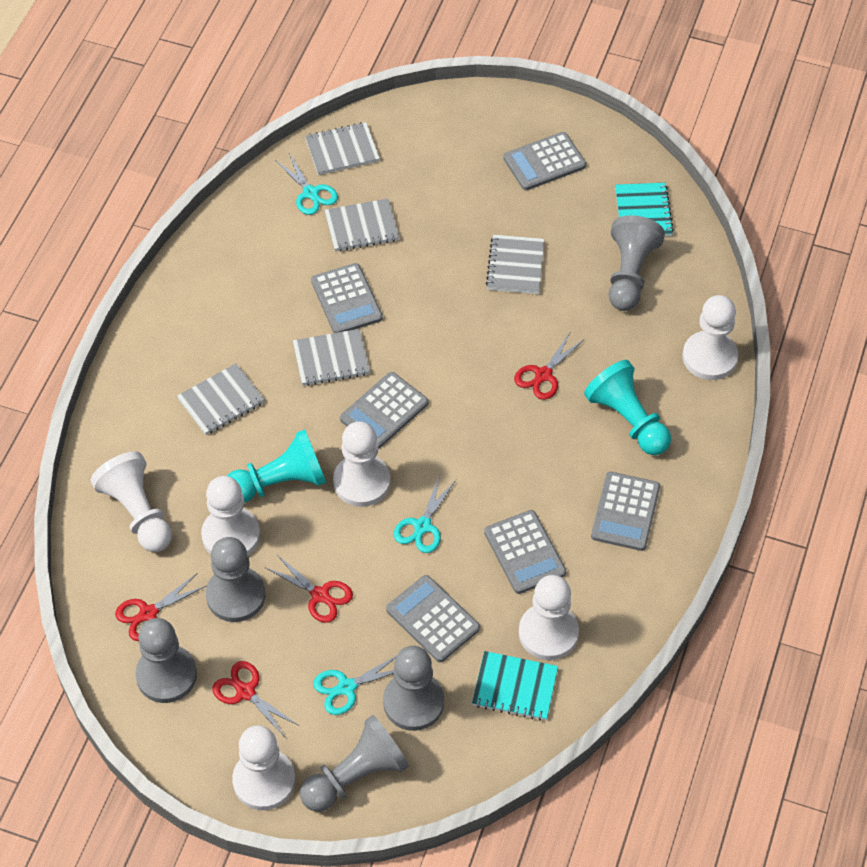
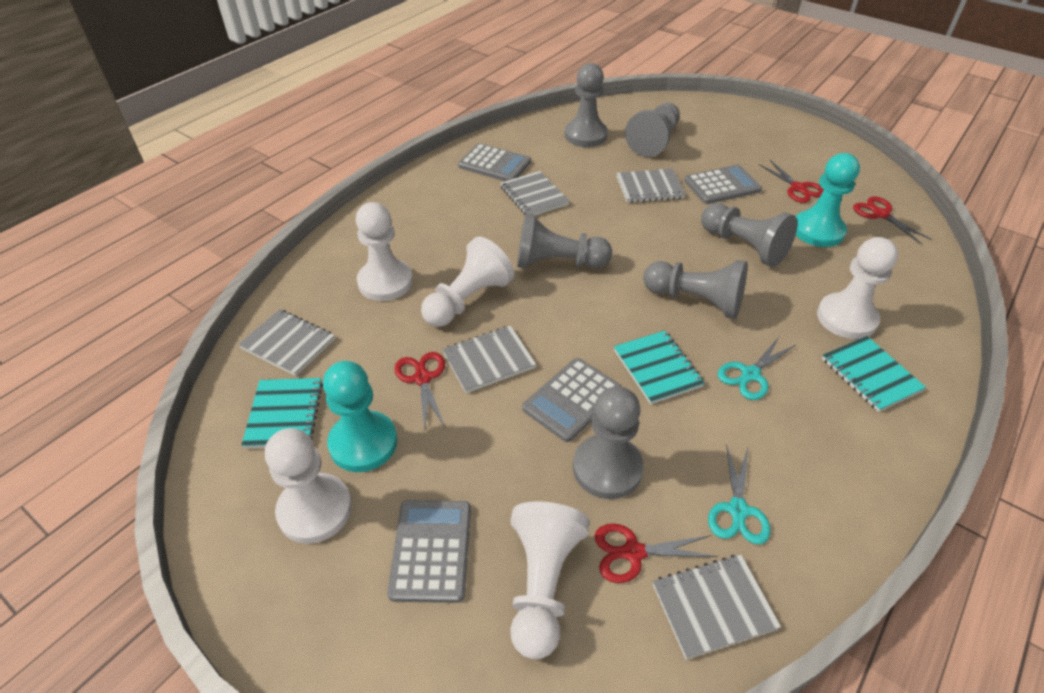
grey calculator: 6 -> 4
grey pawn: 5 -> 6
turquoise notebook: 2 -> 3
turquoise scissors: 3 -> 2
white pawn: 6 -> 5

